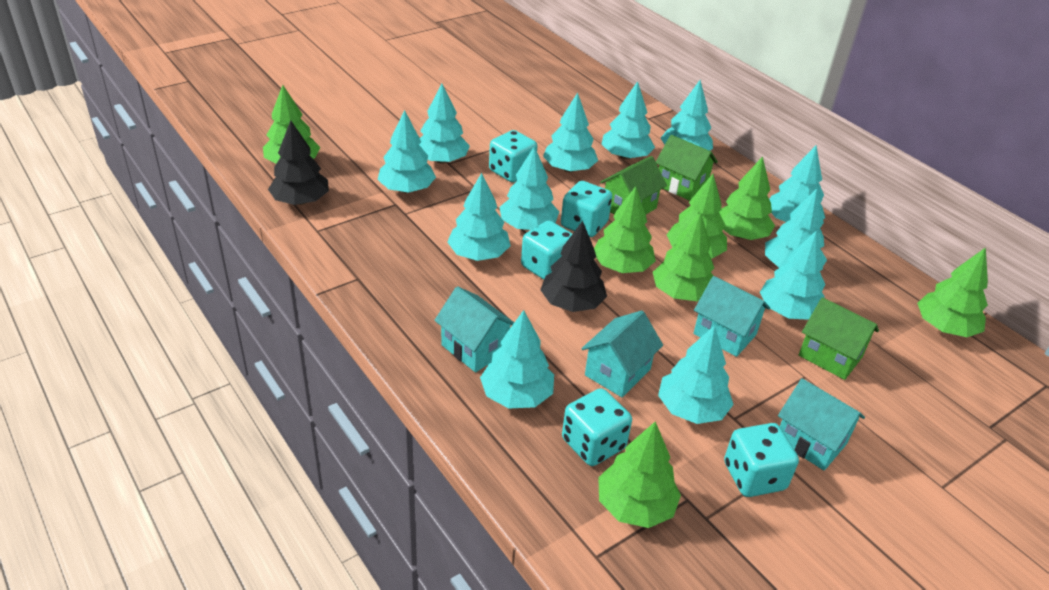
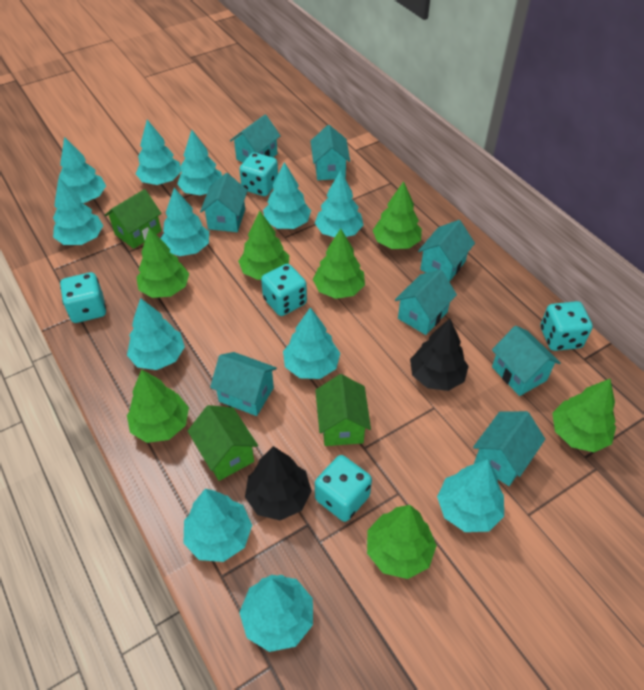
turquoise house: 4 -> 8

